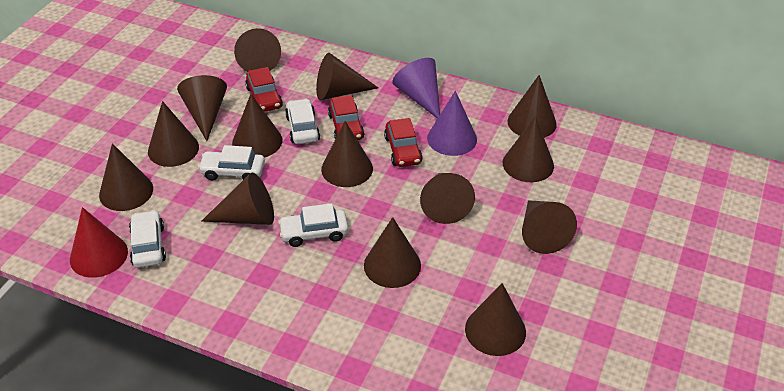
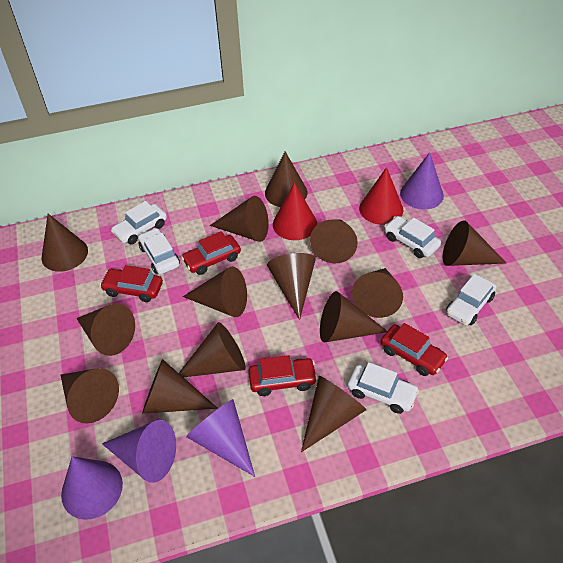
purple cone: 2 -> 4
red car: 3 -> 4
red cone: 1 -> 2
white car: 4 -> 5

